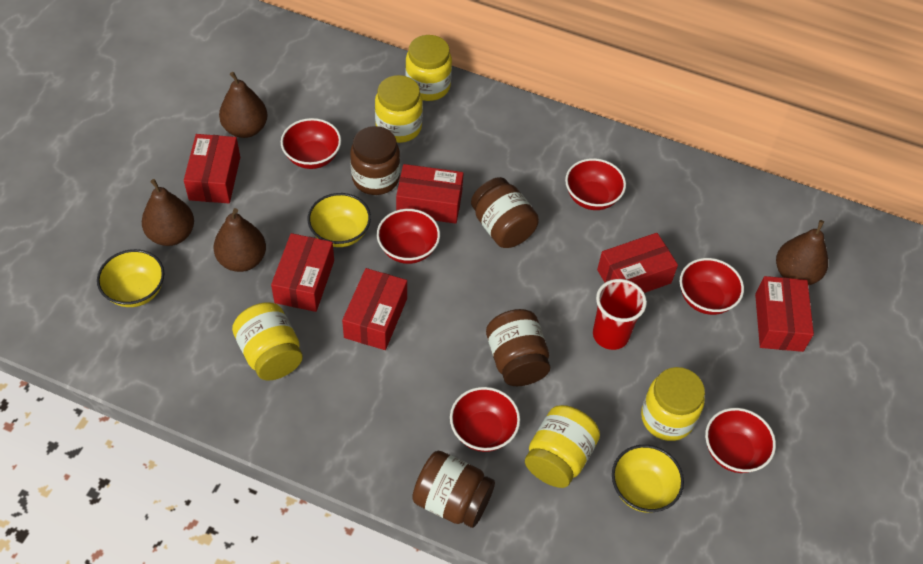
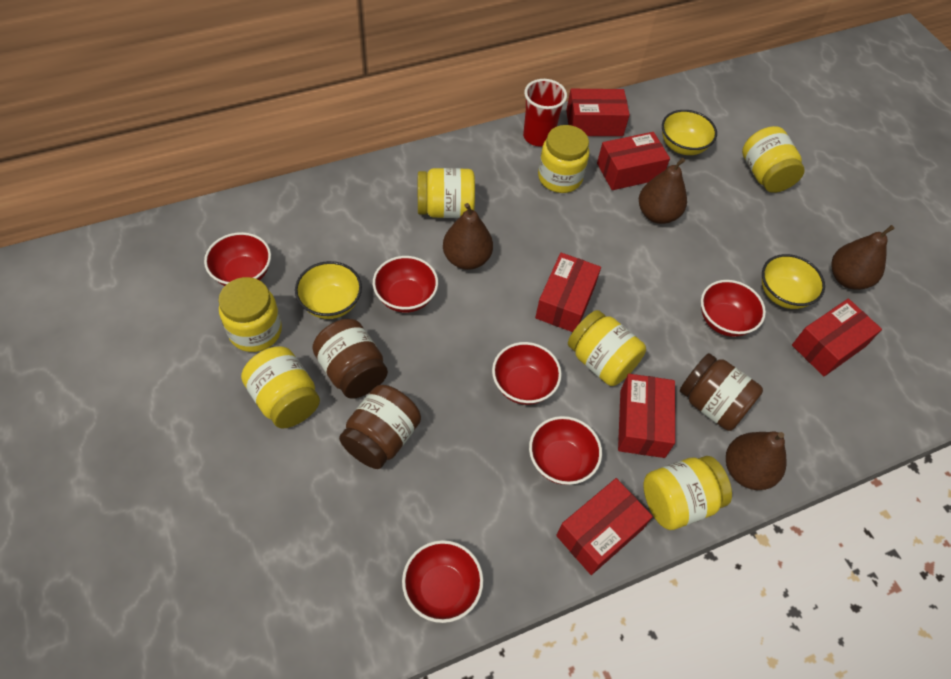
brown jar: 4 -> 3
yellow jar: 5 -> 7

